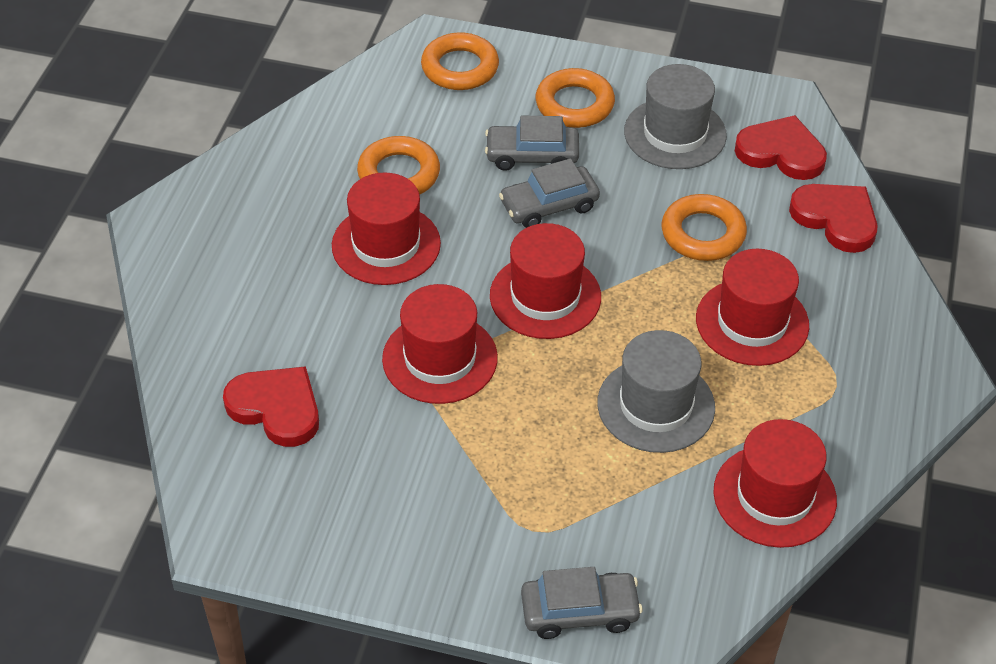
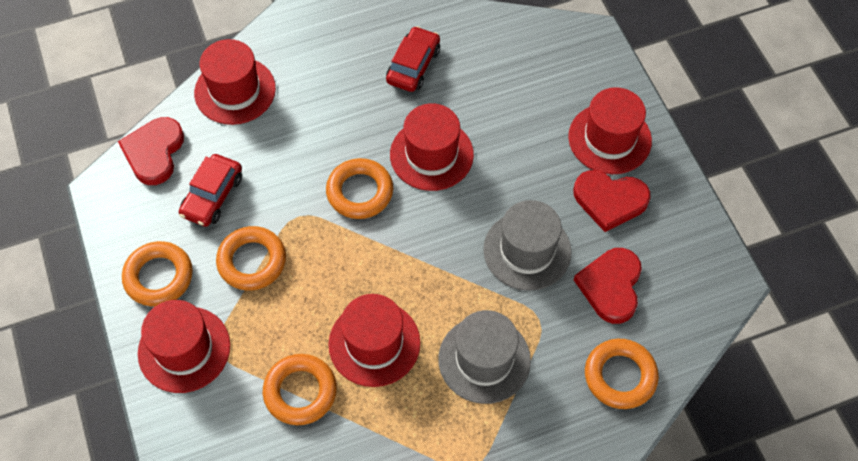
grey car: 3 -> 0
orange ring: 4 -> 5
red car: 0 -> 2

